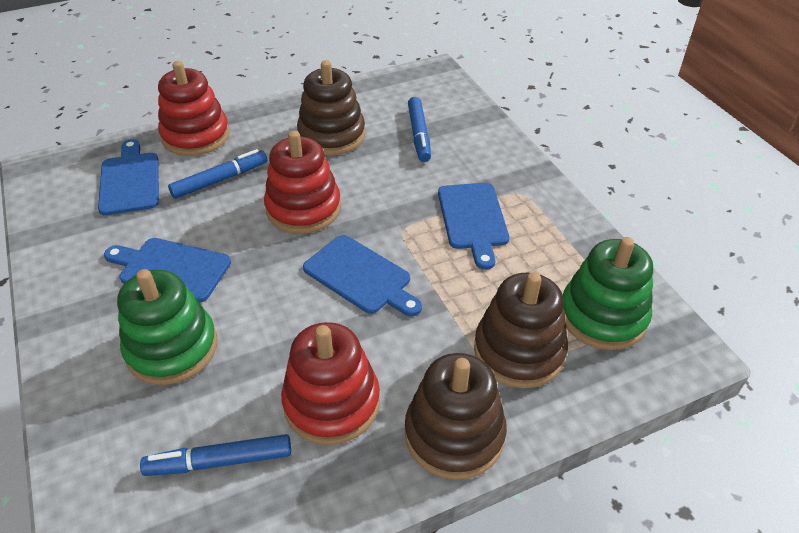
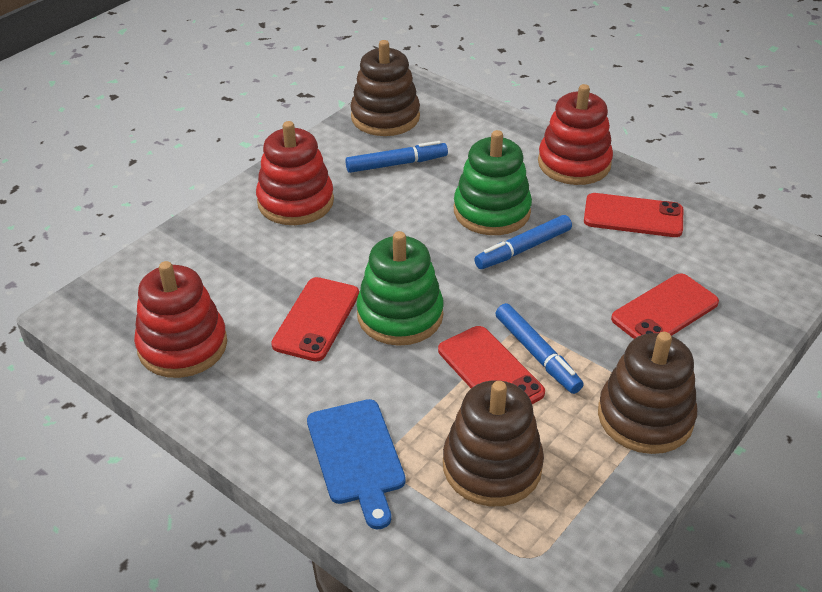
blue cutting board: 4 -> 1
red phone: 0 -> 4

